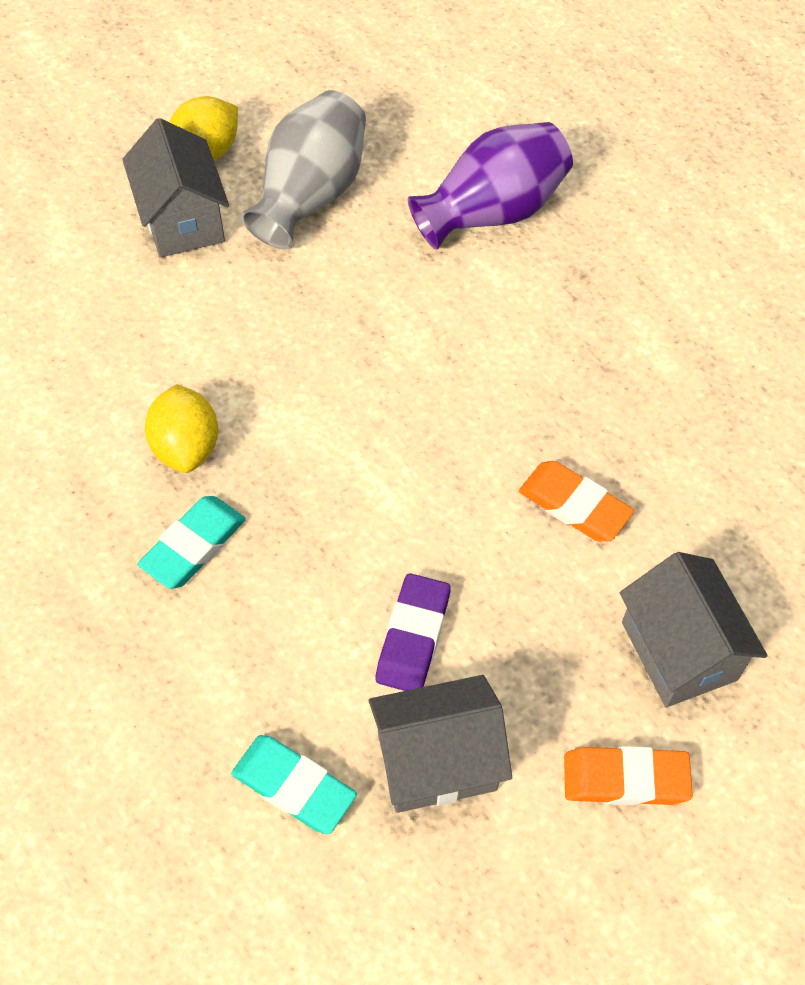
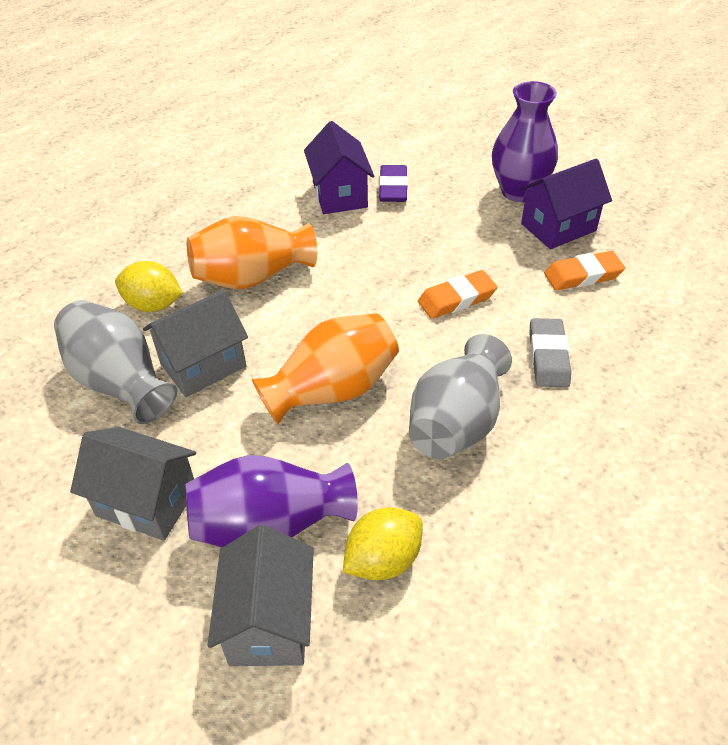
grey eraser: 0 -> 1
grey vase: 1 -> 2
orange vase: 0 -> 2
purple house: 0 -> 2
purple vase: 1 -> 2
turquoise eraser: 2 -> 0

